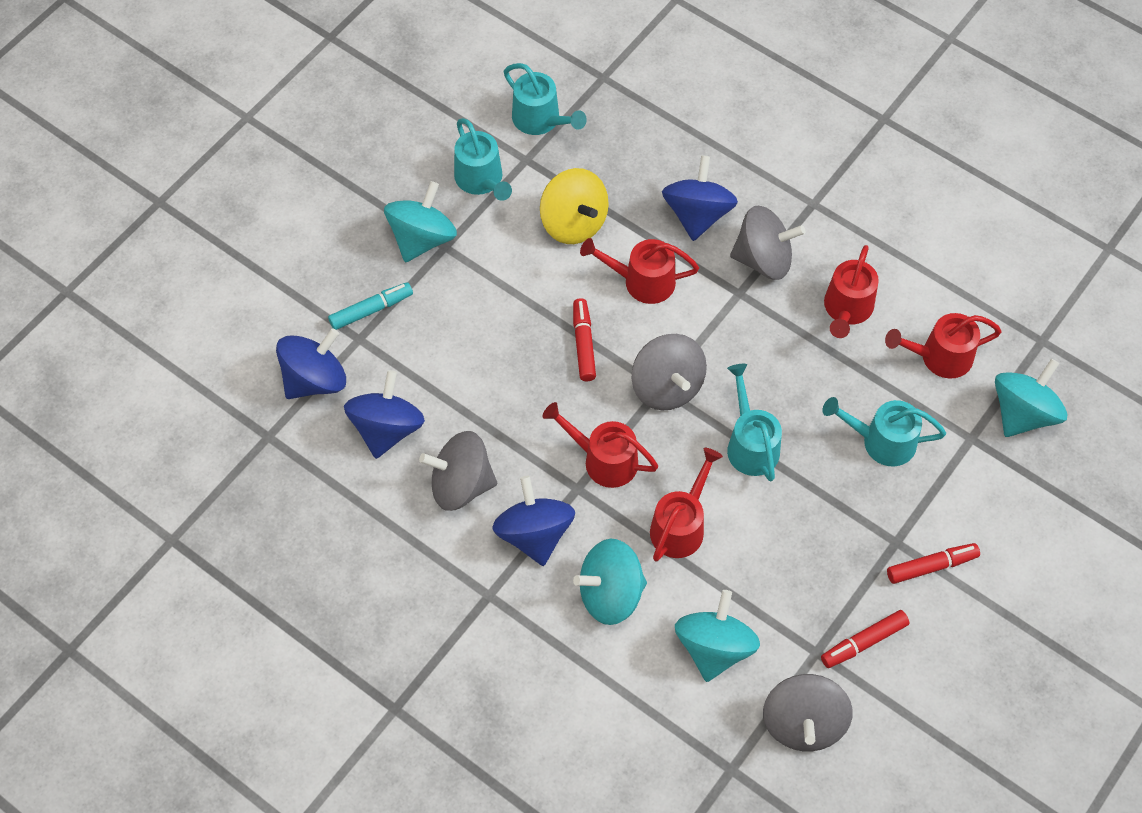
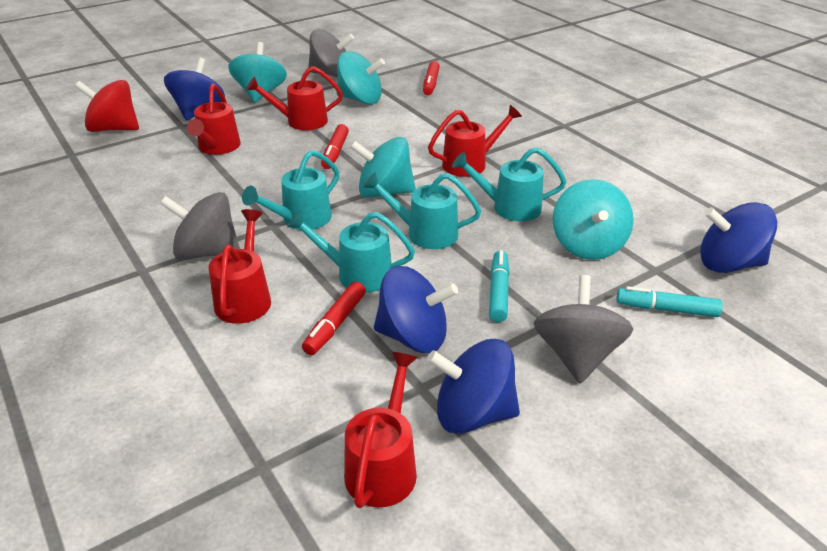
grey spinning top: 4 -> 3
red spinning top: 0 -> 1
turquoise marker: 1 -> 2
yellow spinning top: 1 -> 0

